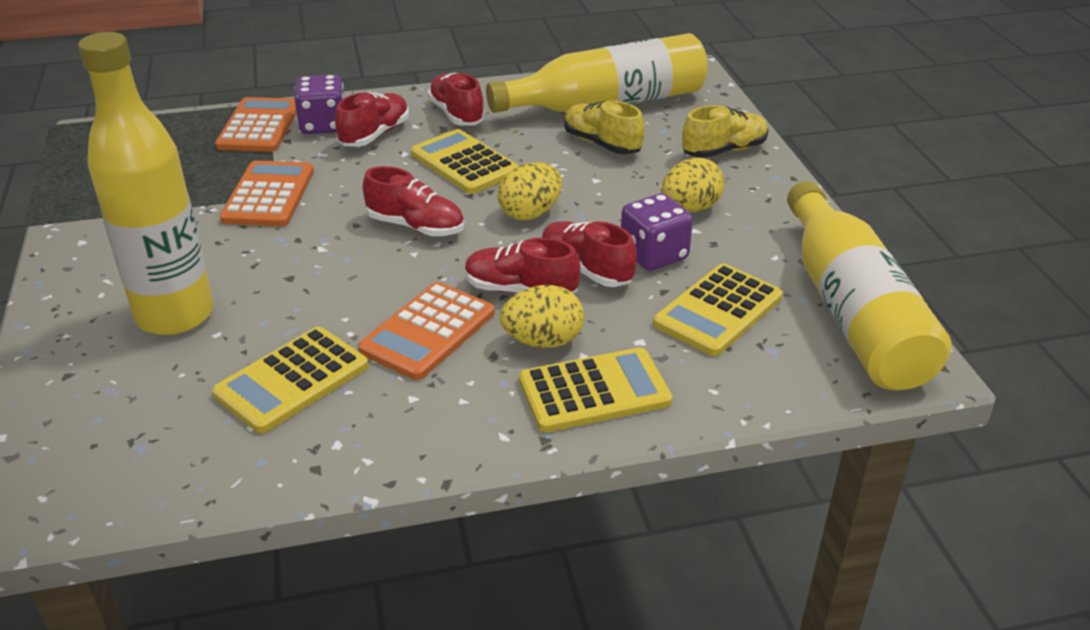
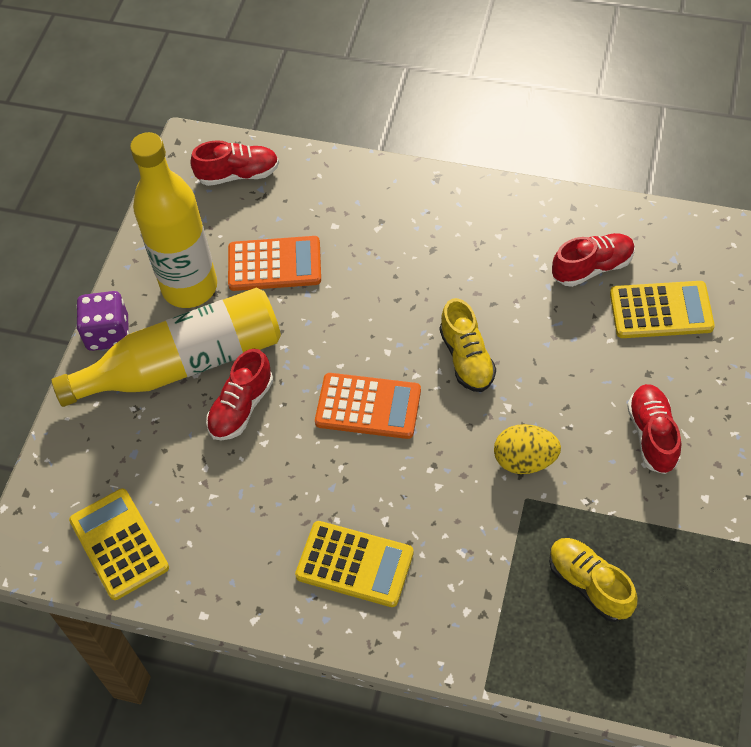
orange calculator: 3 -> 2
purple dice: 2 -> 1
red shoe: 5 -> 4
yellow bottle: 3 -> 2
yellow calculator: 4 -> 3
yellow egg: 3 -> 1

